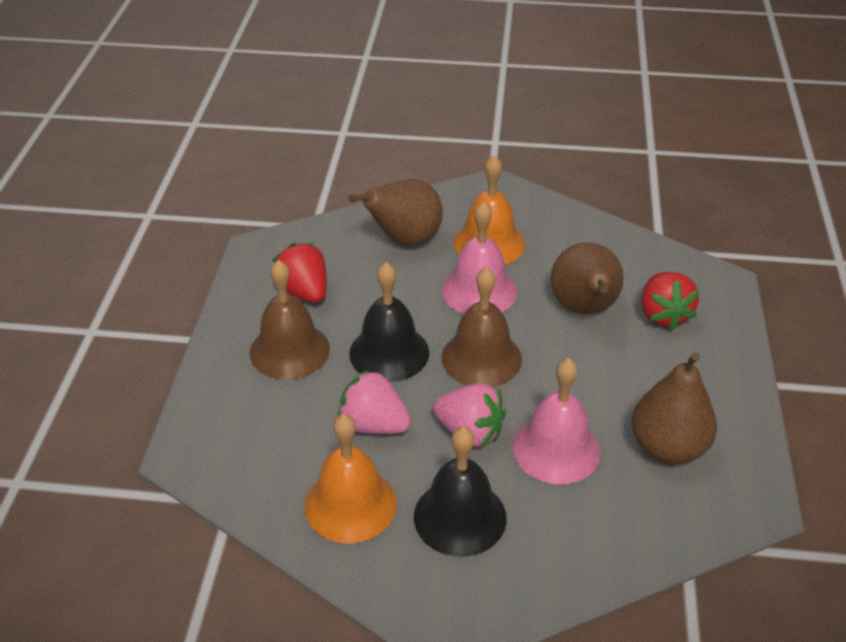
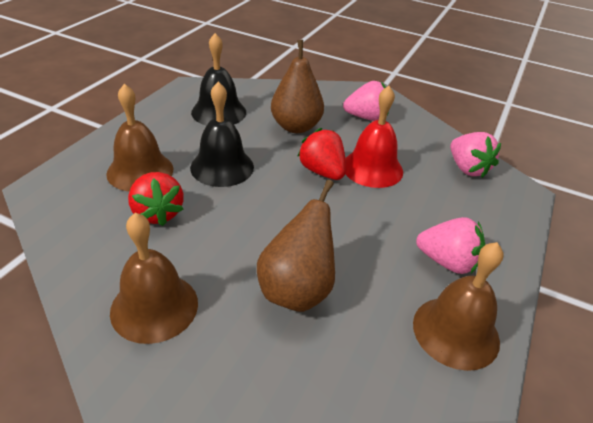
brown bell: 2 -> 3
brown pear: 3 -> 2
orange bell: 2 -> 0
pink bell: 2 -> 0
pink strawberry: 2 -> 3
red bell: 0 -> 1

